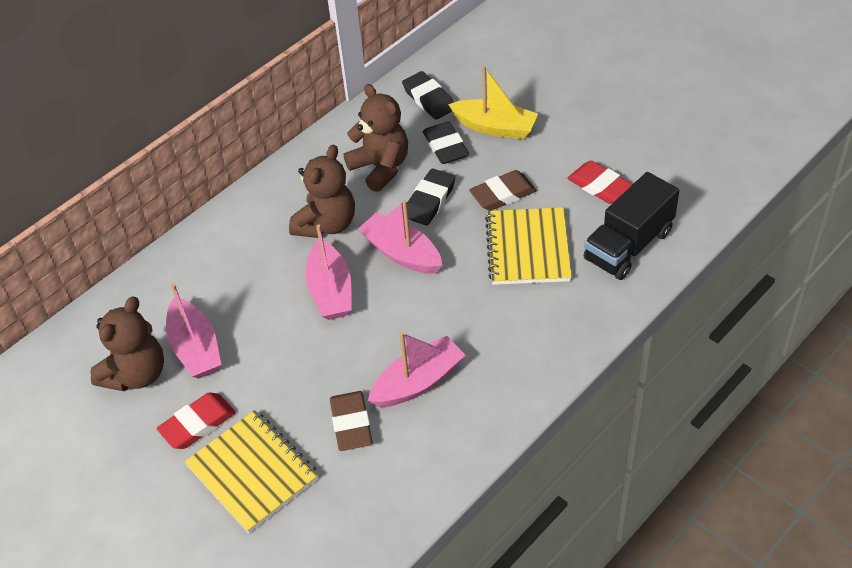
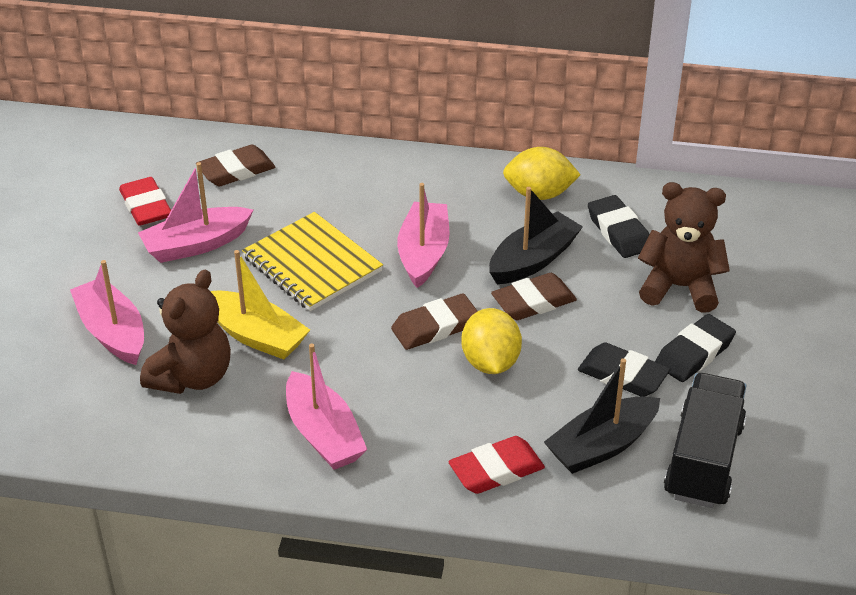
black boat: 0 -> 2
brown eraser: 2 -> 3
brown teddy bear: 3 -> 2
yellow lemon: 0 -> 2
yellow notebook: 2 -> 1

